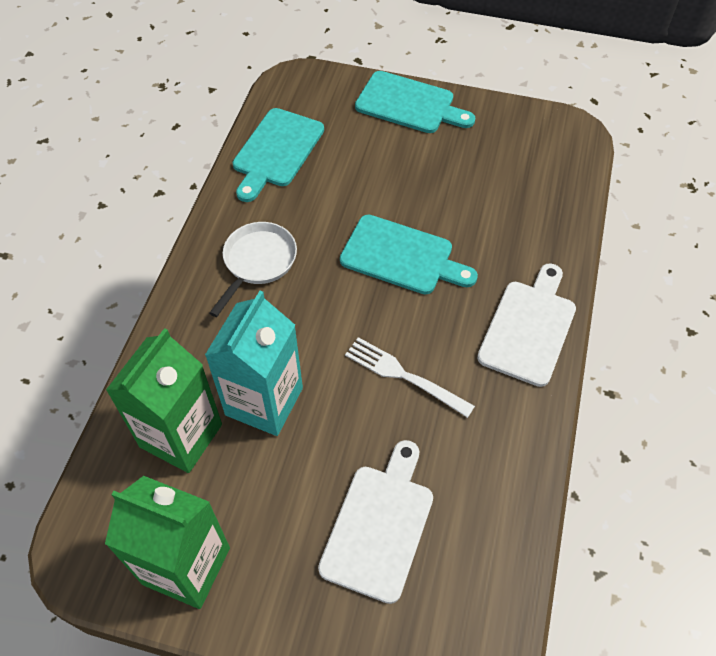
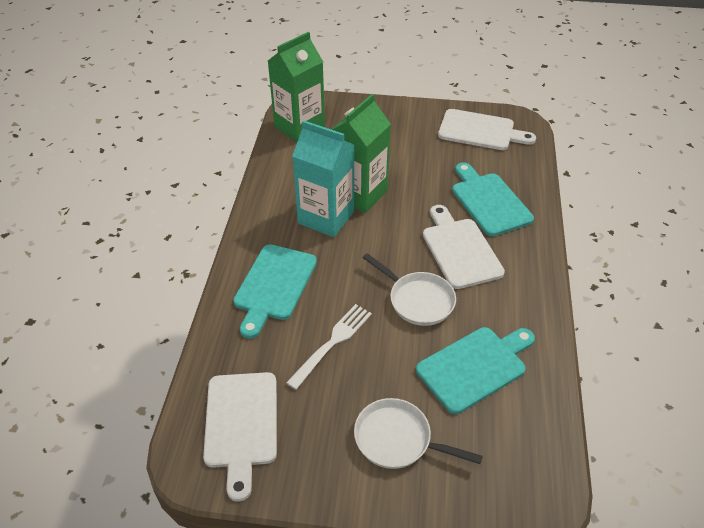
white cutting board: 2 -> 3
white pan: 1 -> 2

